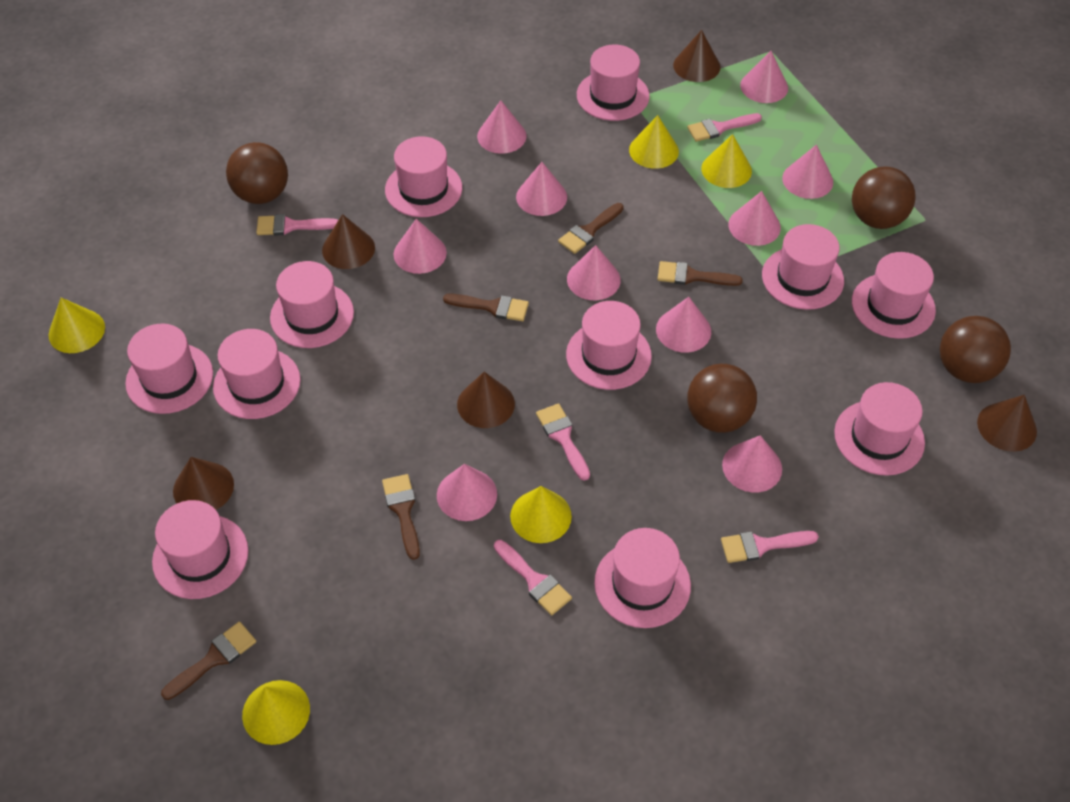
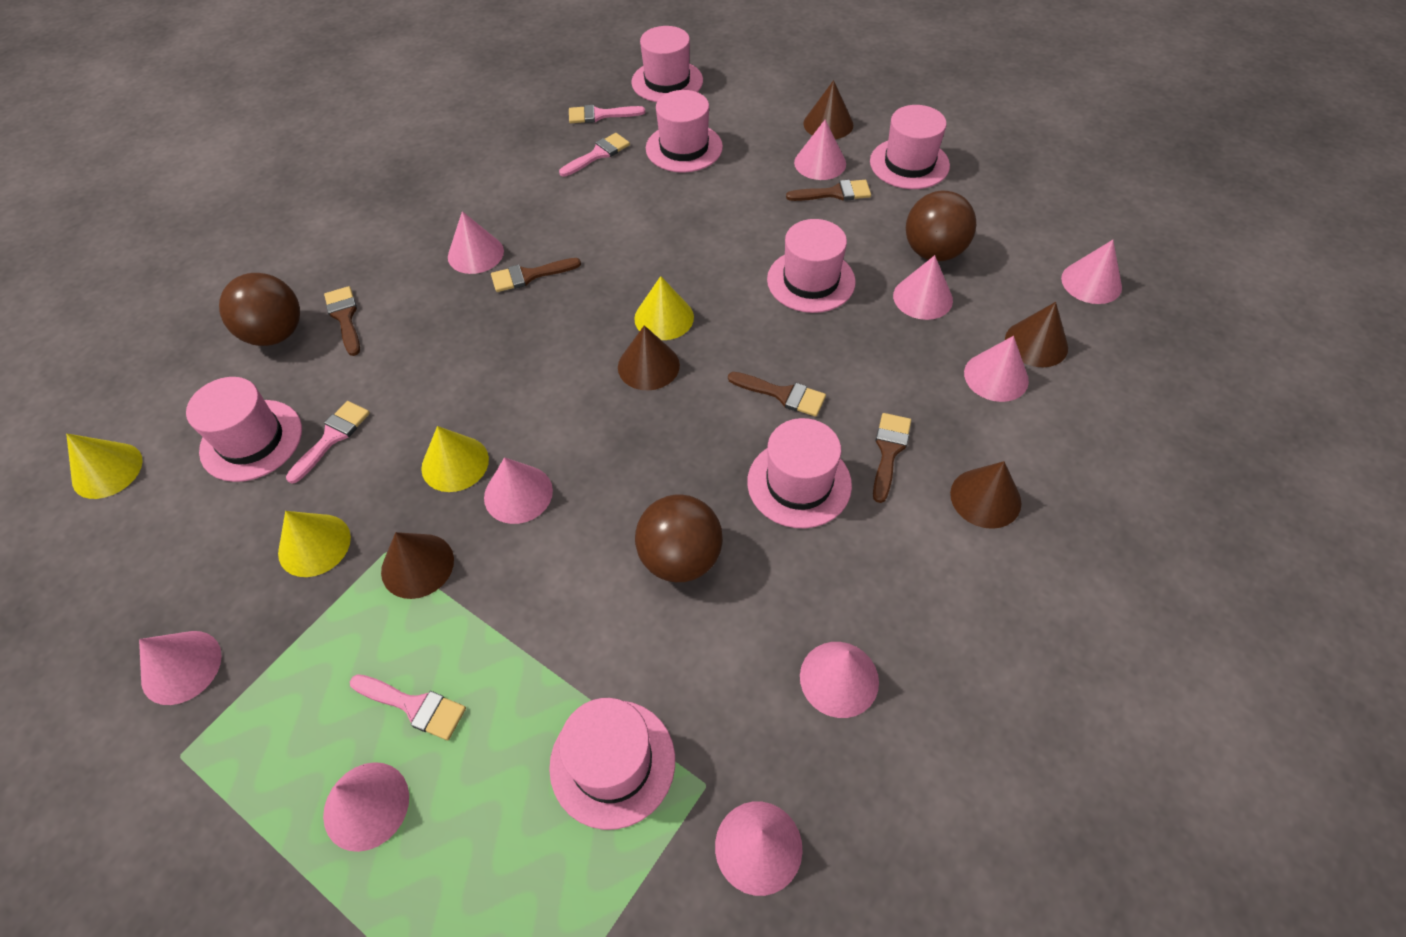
brown ball: 4 -> 3
pink brush: 5 -> 4
pink hat: 11 -> 7
yellow cone: 5 -> 4

